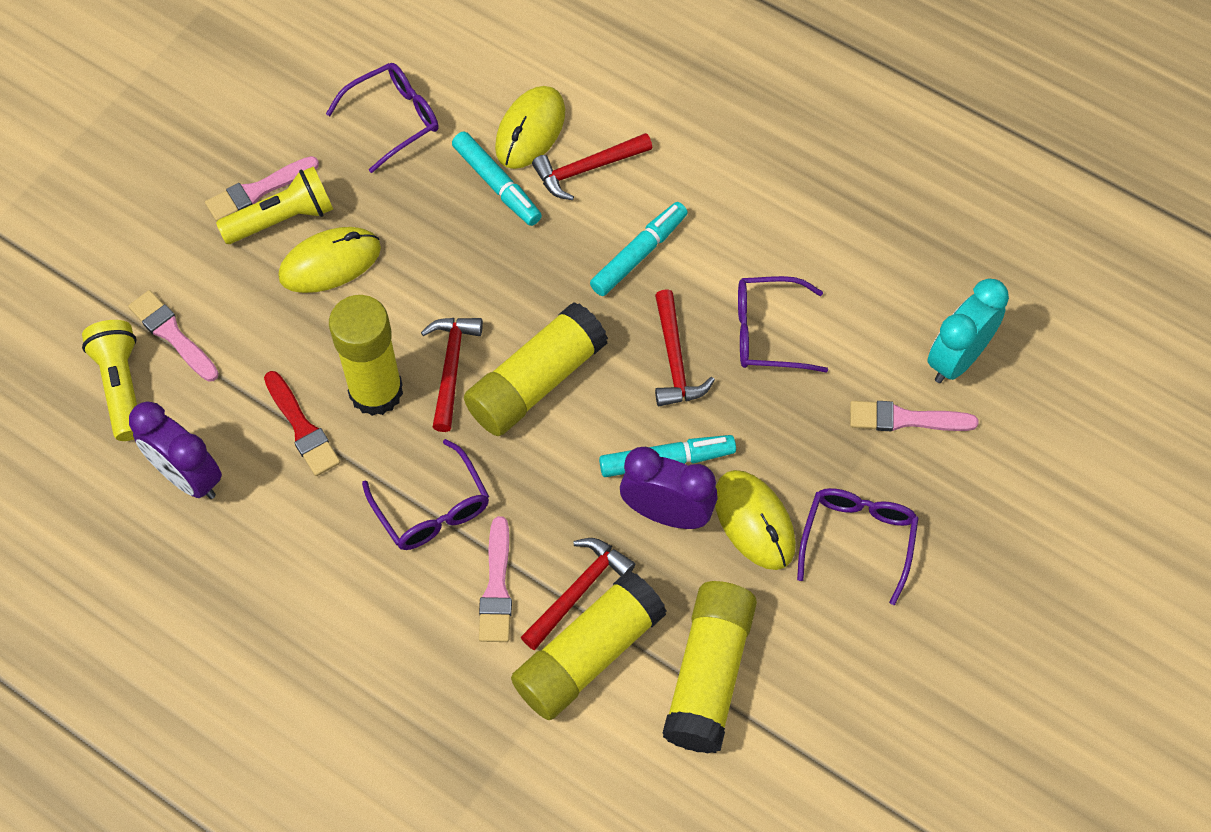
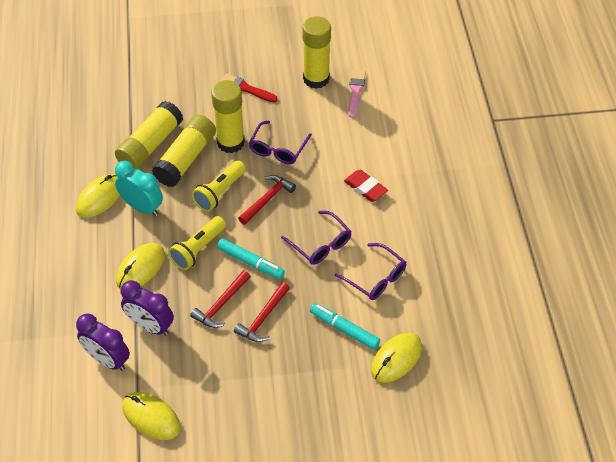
pink brush: 4 -> 1
purple glasses: 4 -> 3
red eraser: 0 -> 1
red hammer: 4 -> 3
turquoise marker: 3 -> 2
yellow mouse: 3 -> 4

